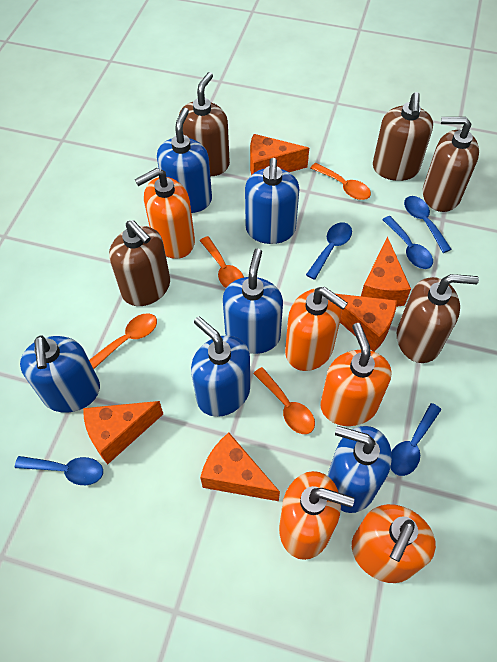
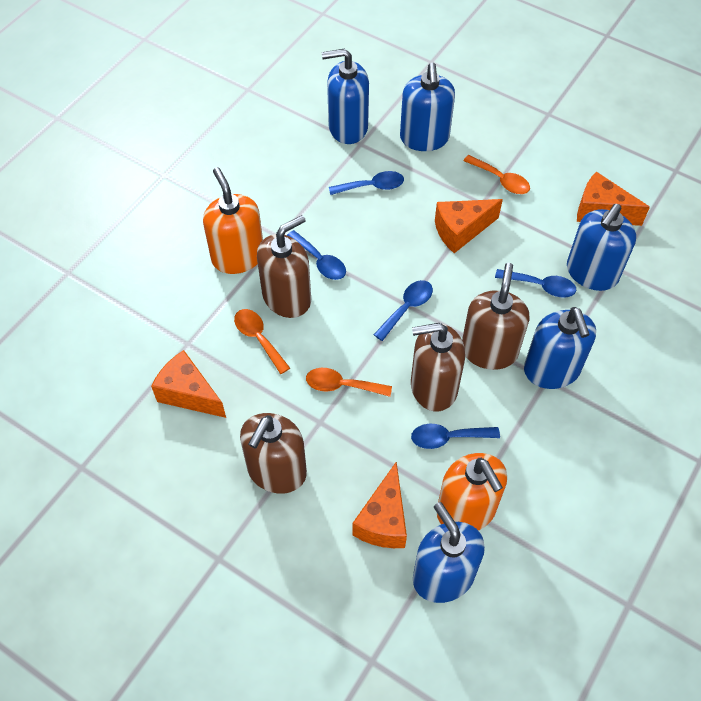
blue soap dispenser: 6 -> 5
brown soap dispenser: 5 -> 4
orange cheese: 5 -> 4
orange soap dispenser: 5 -> 2
orange spoon: 4 -> 3

